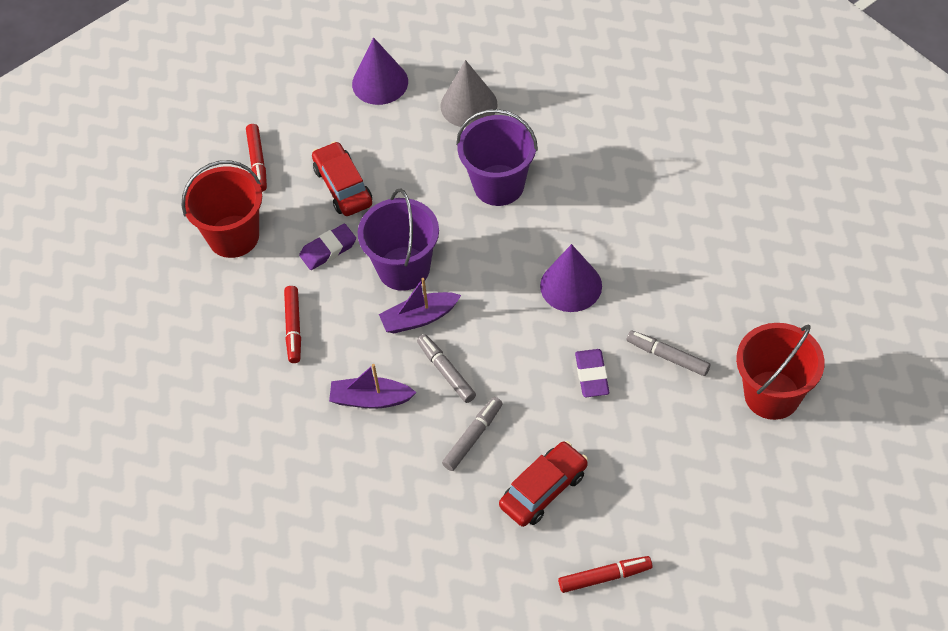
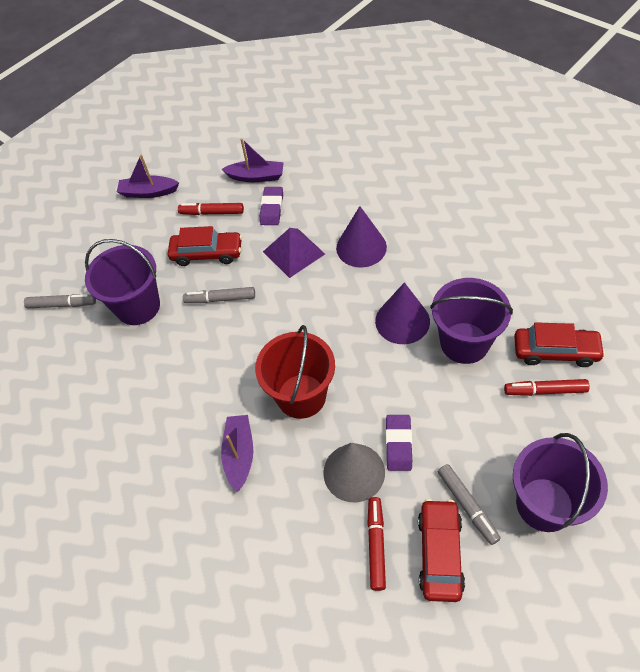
purple boat: 2 -> 3
purple bucket: 2 -> 3
purple pyramid: 0 -> 1
red bucket: 2 -> 1
red car: 2 -> 3

